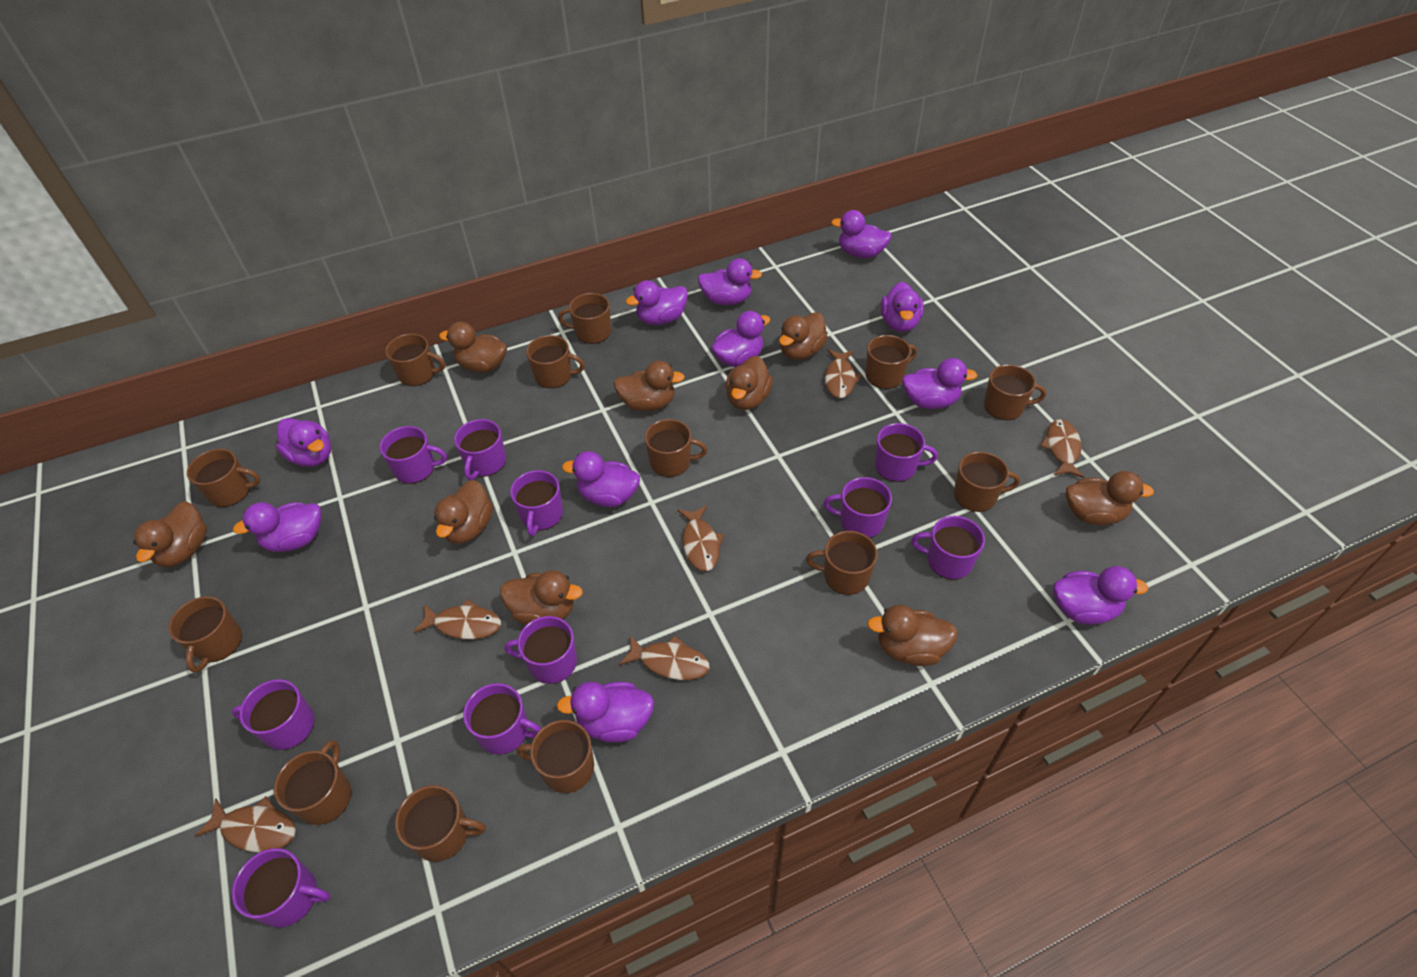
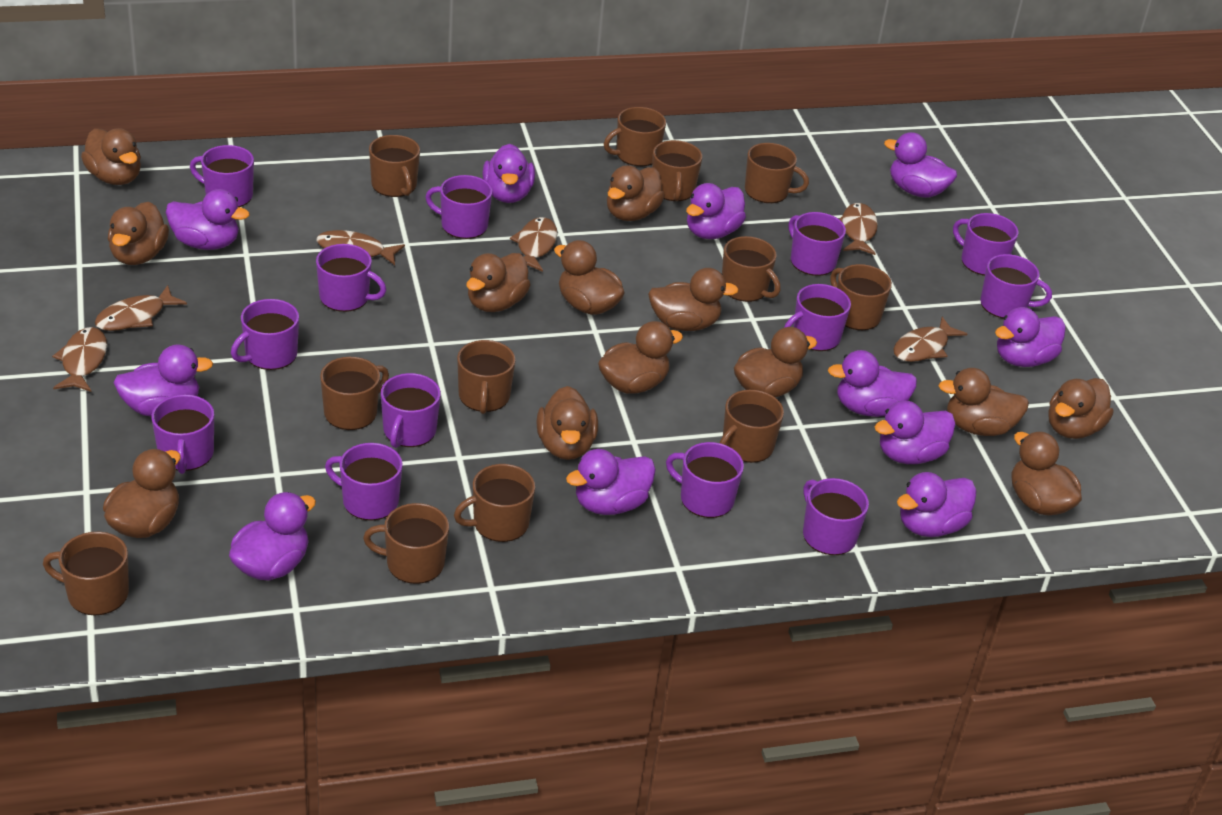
brown duck: 9 -> 13
brown mug: 13 -> 12
purple mug: 10 -> 13

